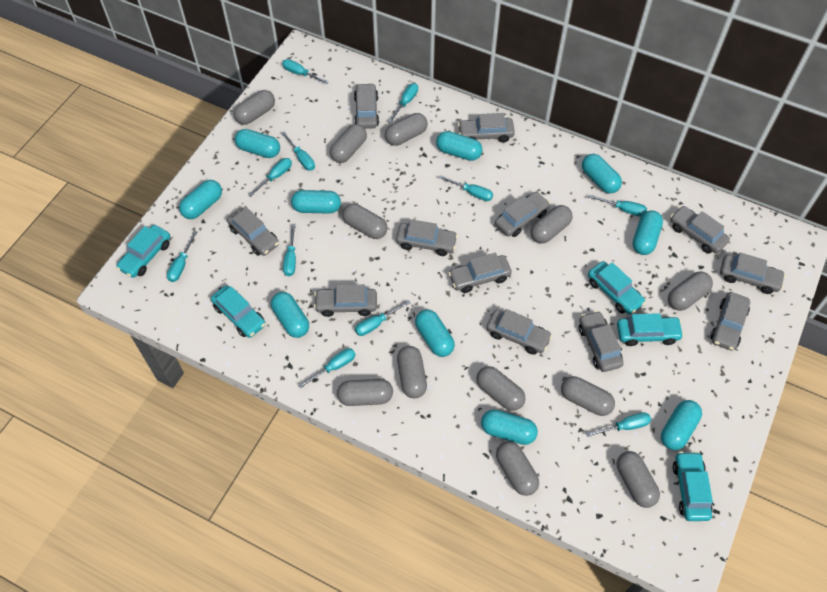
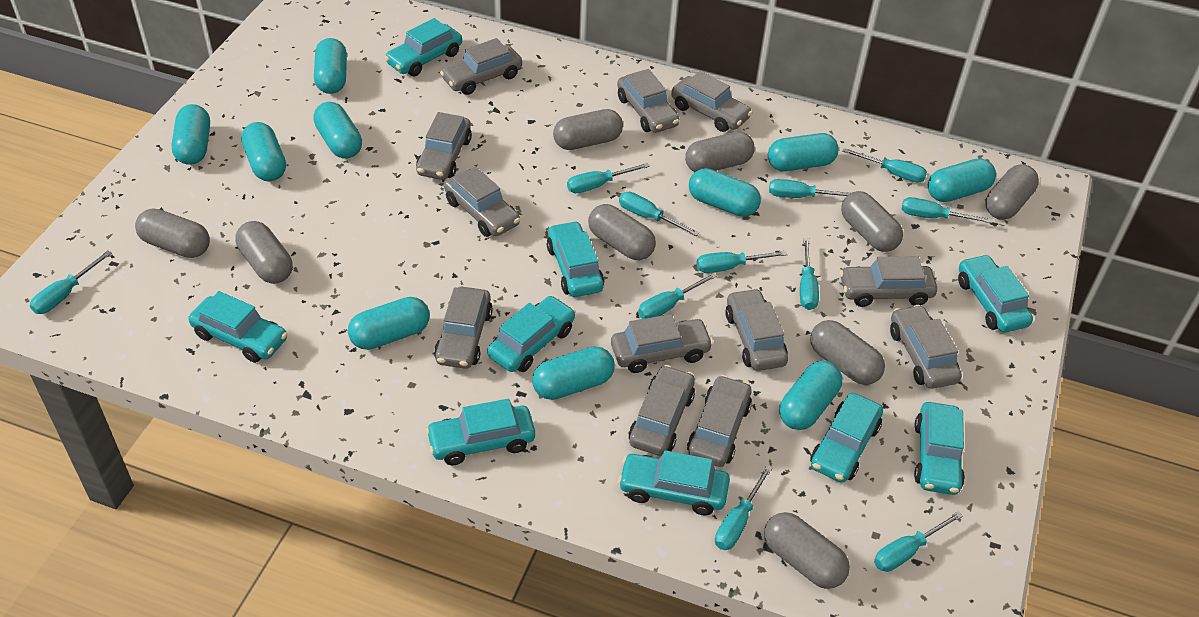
grey capsule: 12 -> 9
turquoise car: 5 -> 9

